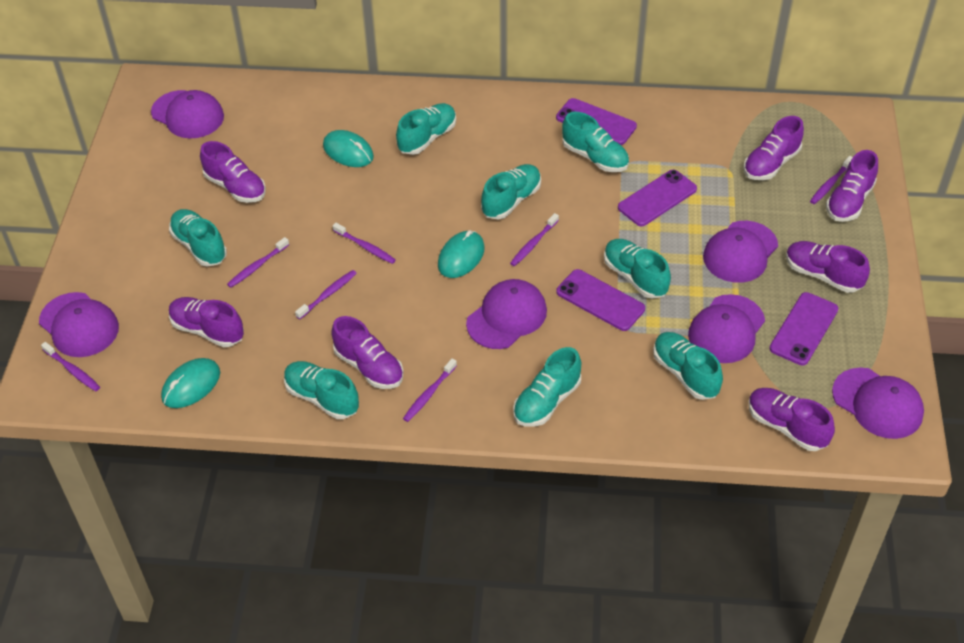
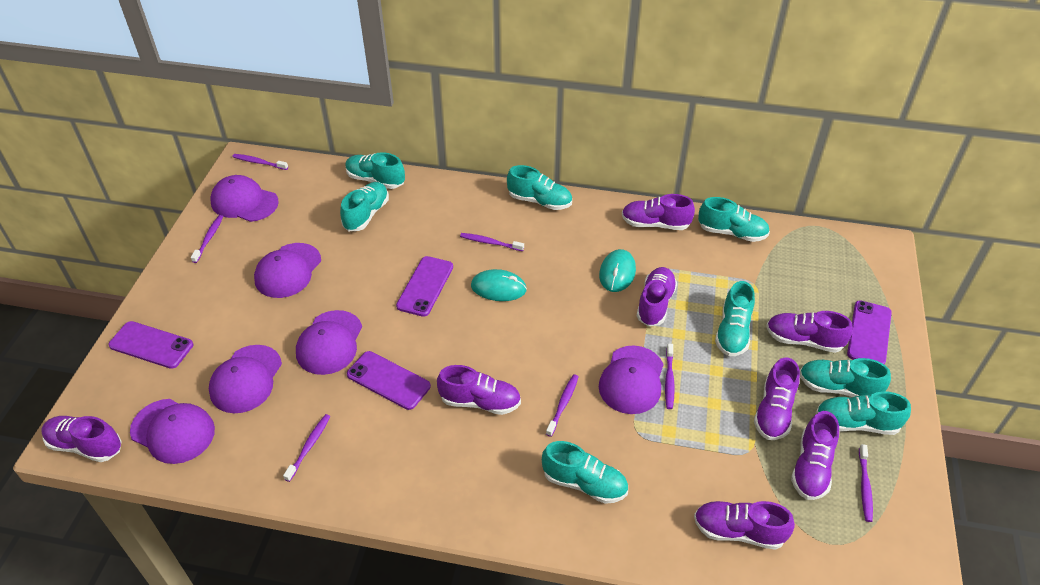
purple shoe: 7 -> 8
turquoise mouse: 3 -> 2

